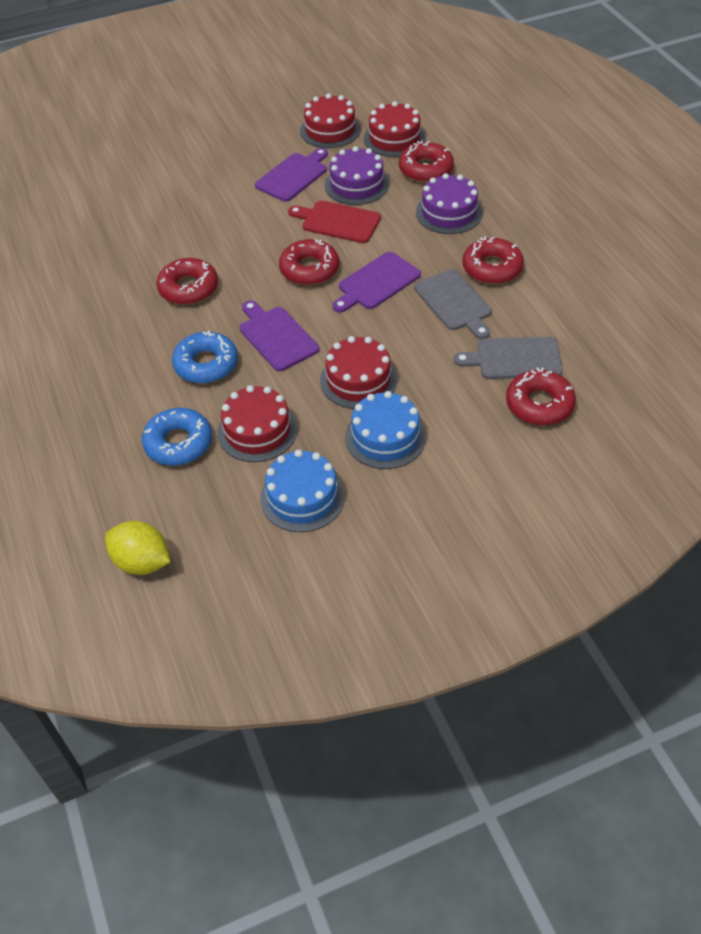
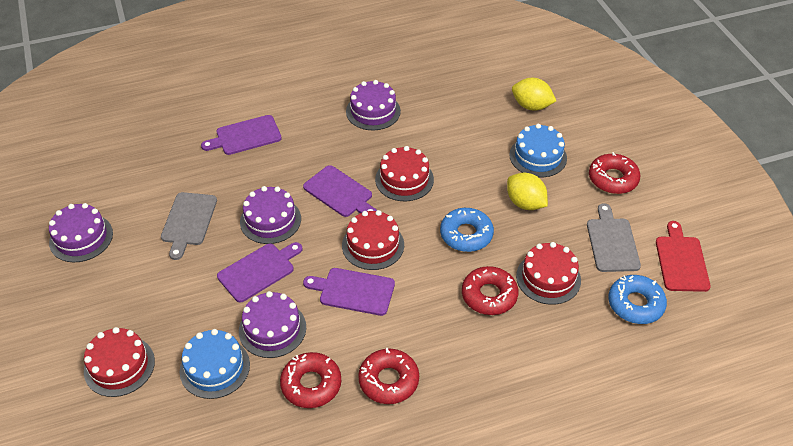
purple cake: 2 -> 4
purple cutting board: 3 -> 4
red donut: 5 -> 4
yellow lemon: 1 -> 2

